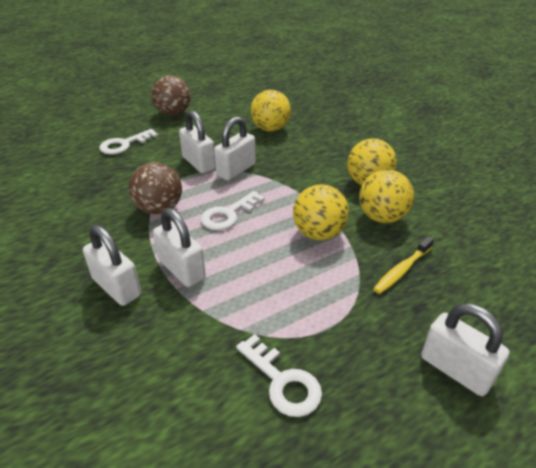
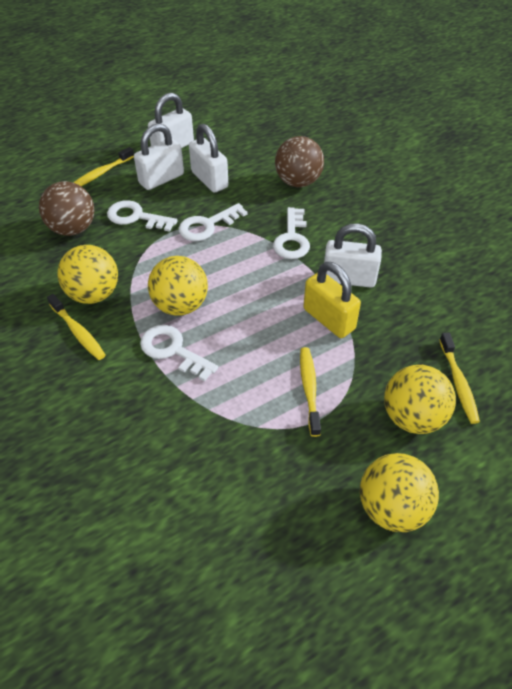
white key: 3 -> 4
white padlock: 5 -> 4
yellow padlock: 0 -> 1
yellow toothbrush: 1 -> 4

